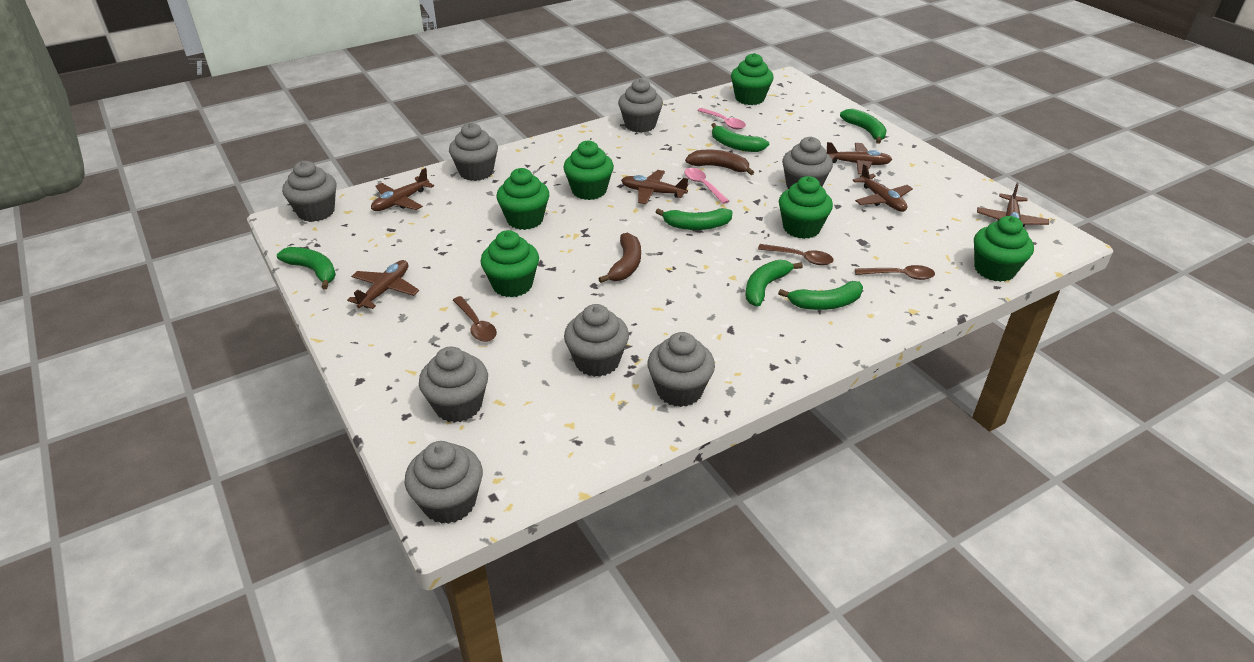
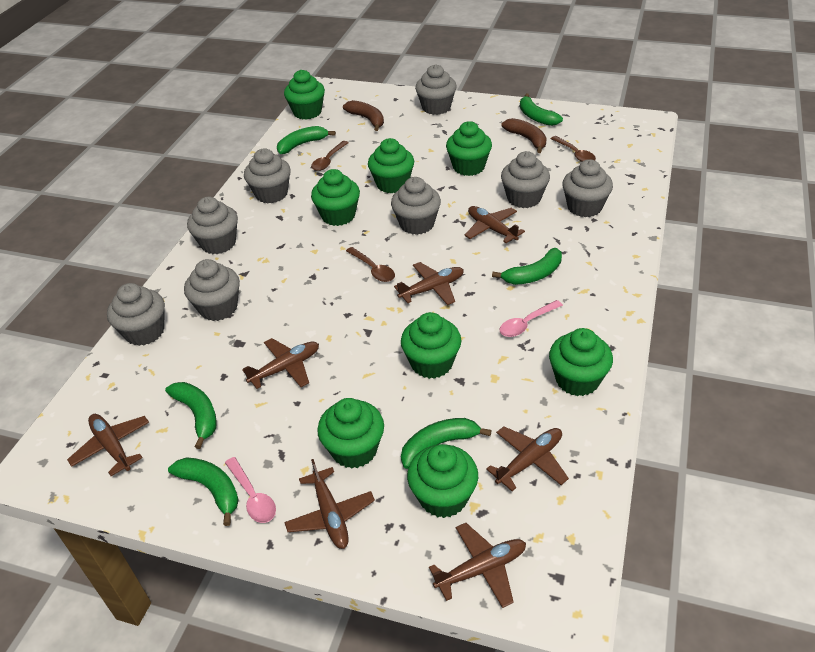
brown plane: 6 -> 7
green cupcake: 6 -> 8

